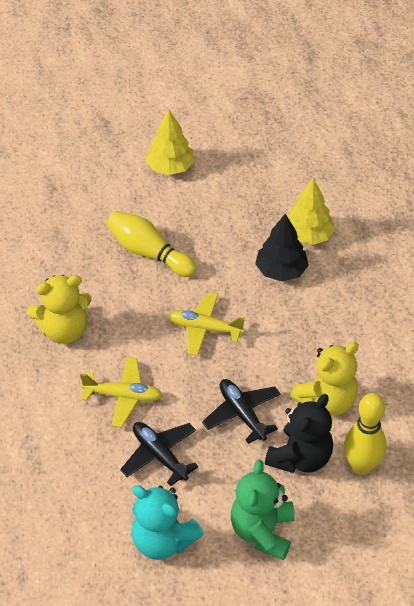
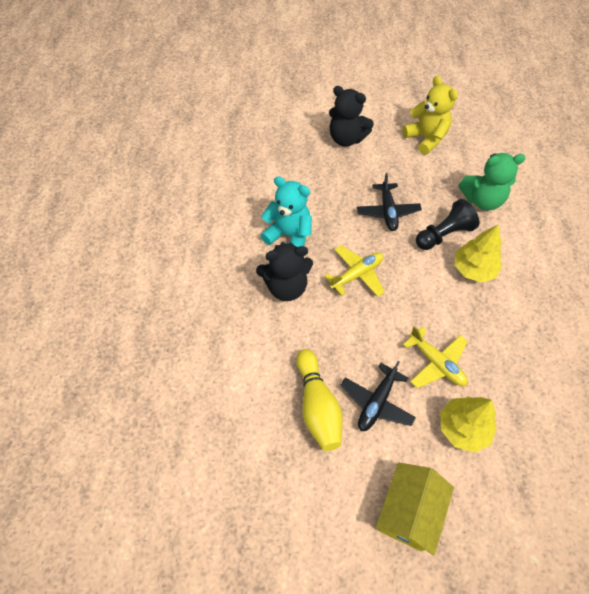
black pawn: 0 -> 1
black teddy bear: 1 -> 2
black tree: 1 -> 0
yellow bowling pin: 2 -> 1
yellow house: 0 -> 1
yellow teddy bear: 2 -> 1

